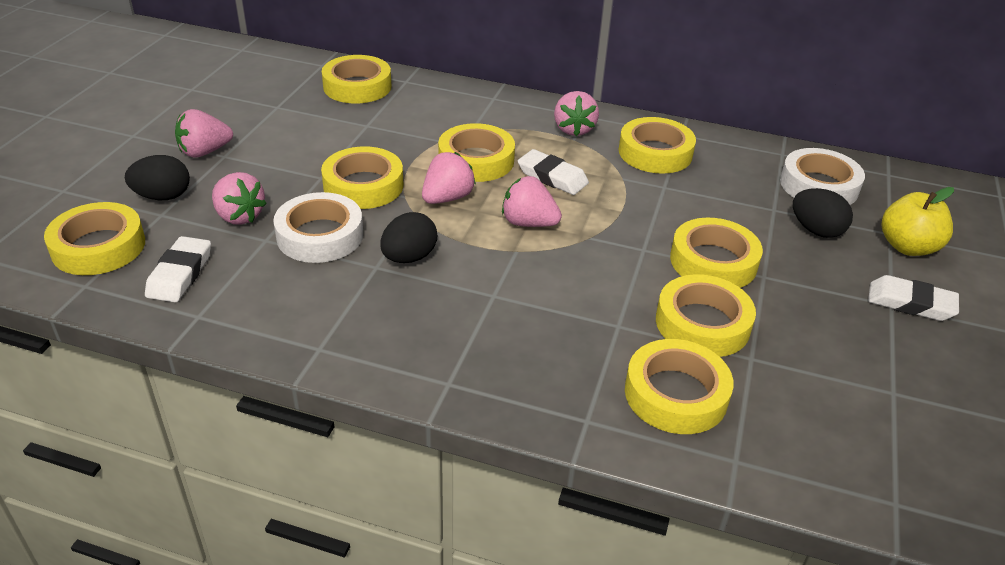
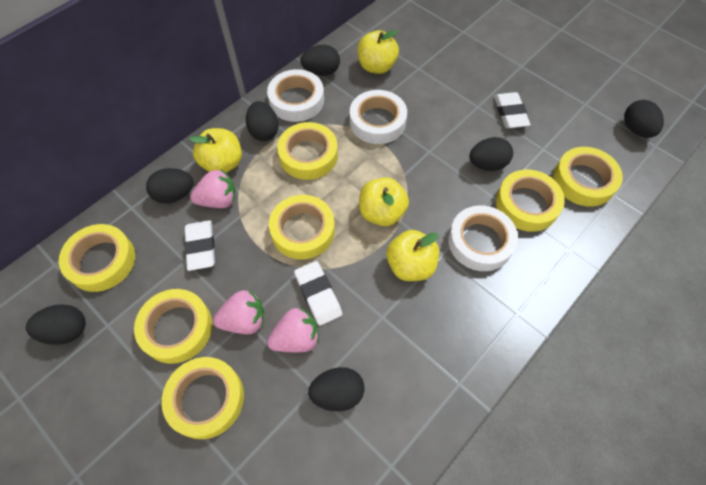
black egg: 3 -> 7
pink strawberry: 5 -> 3
white tape: 2 -> 3
yellow apple: 1 -> 4
yellow tape: 8 -> 7

